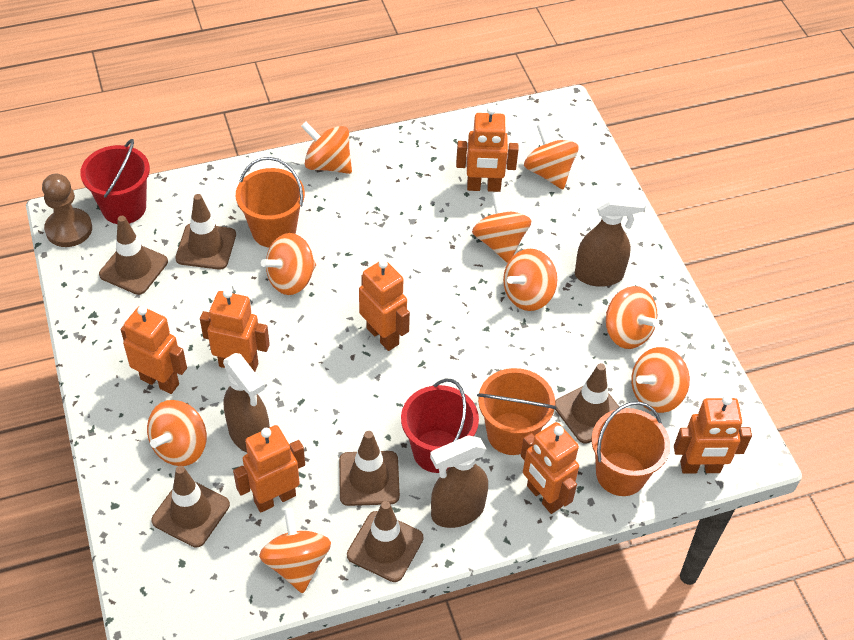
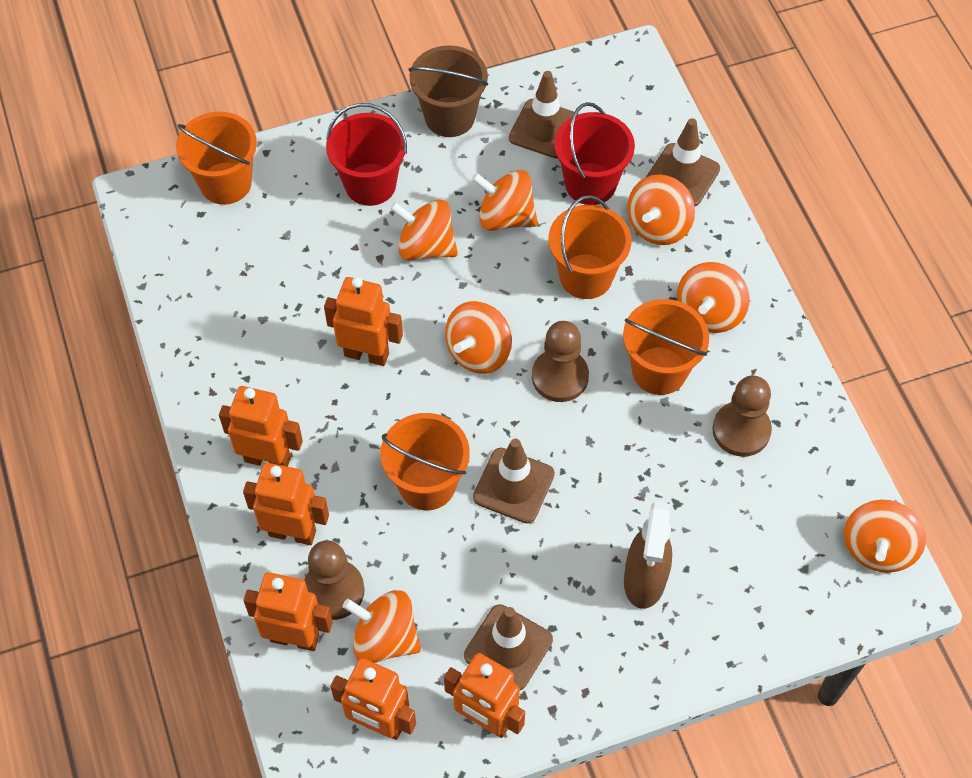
brown bucket: 0 -> 1
brown pawn: 1 -> 3
brown spray bottle: 3 -> 1
brown traffic cone: 6 -> 4
orange bucket: 3 -> 4
orange robot: 7 -> 6
orange spinning top: 9 -> 7

